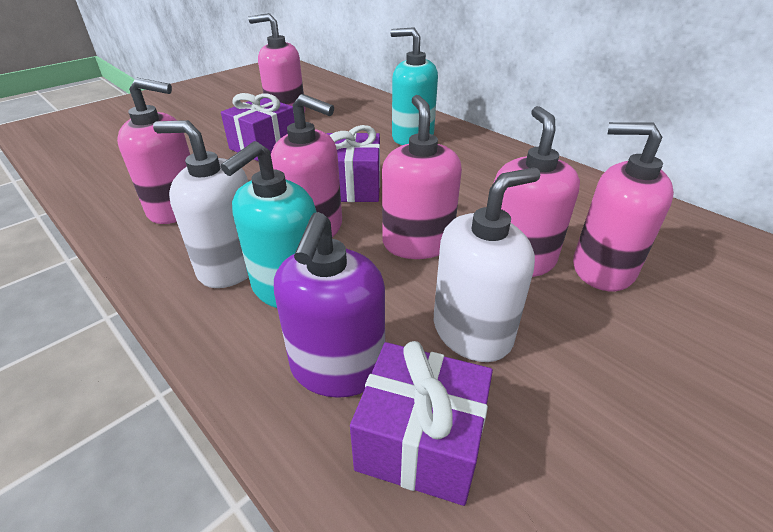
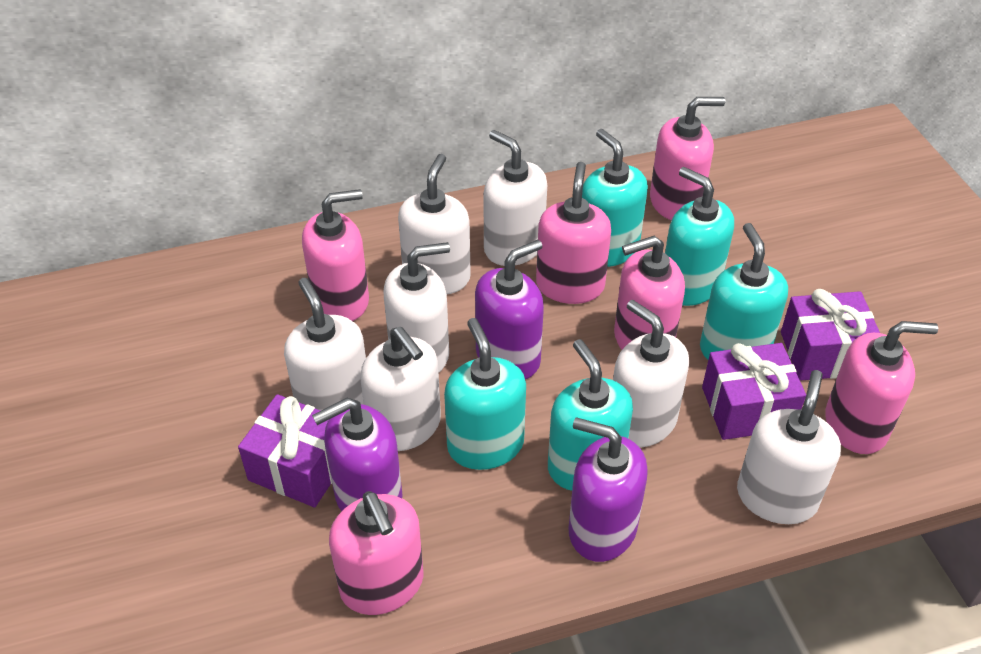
purple soap dispenser: 1 -> 3
turquoise soap dispenser: 2 -> 5
white soap dispenser: 2 -> 7

